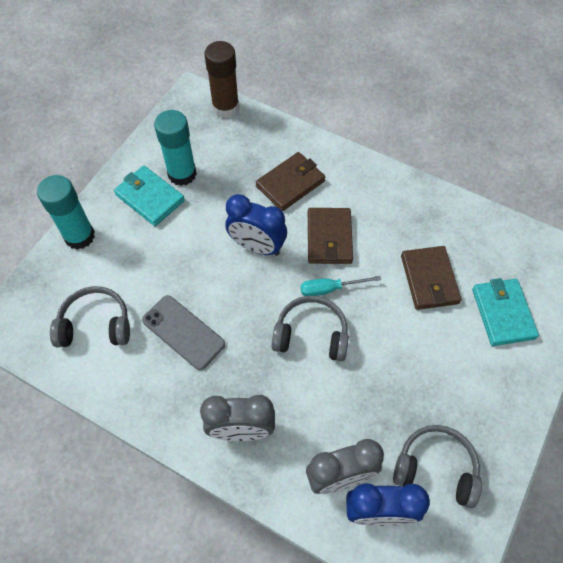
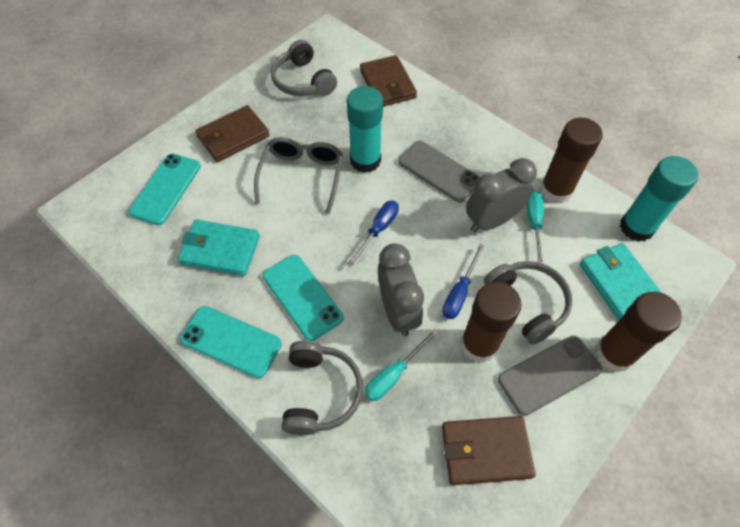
blue clock: 2 -> 0
blue screwdriver: 0 -> 2
brown glue stick: 1 -> 3
grey glasses: 0 -> 1
grey phone: 1 -> 2
turquoise phone: 0 -> 3
turquoise screwdriver: 1 -> 2

